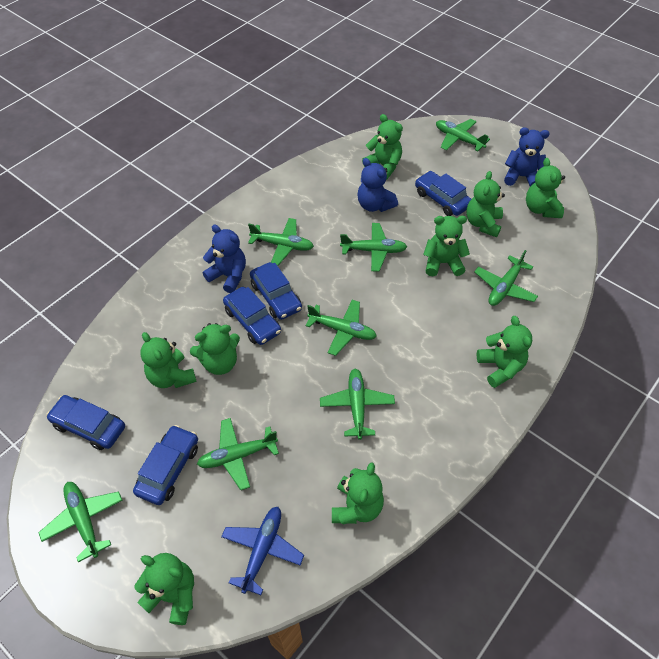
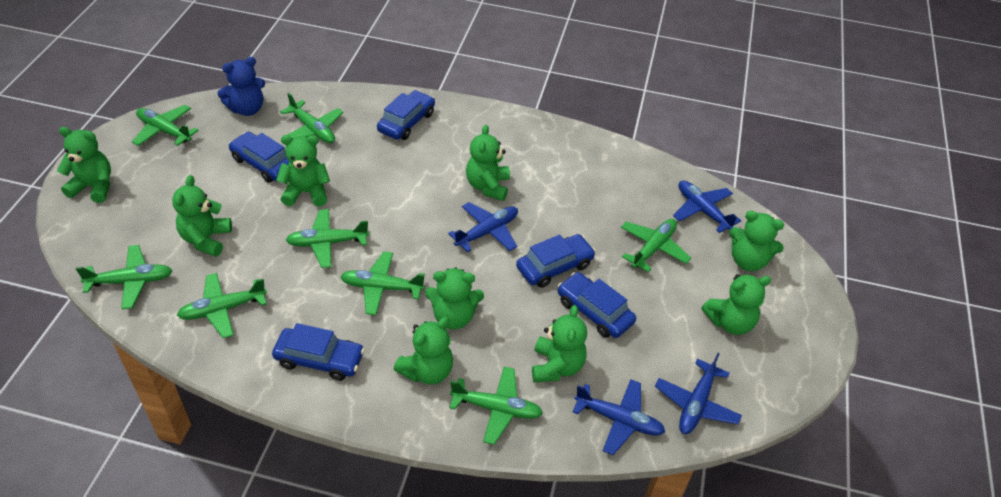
blue plane: 1 -> 4
blue teddy bear: 3 -> 1

